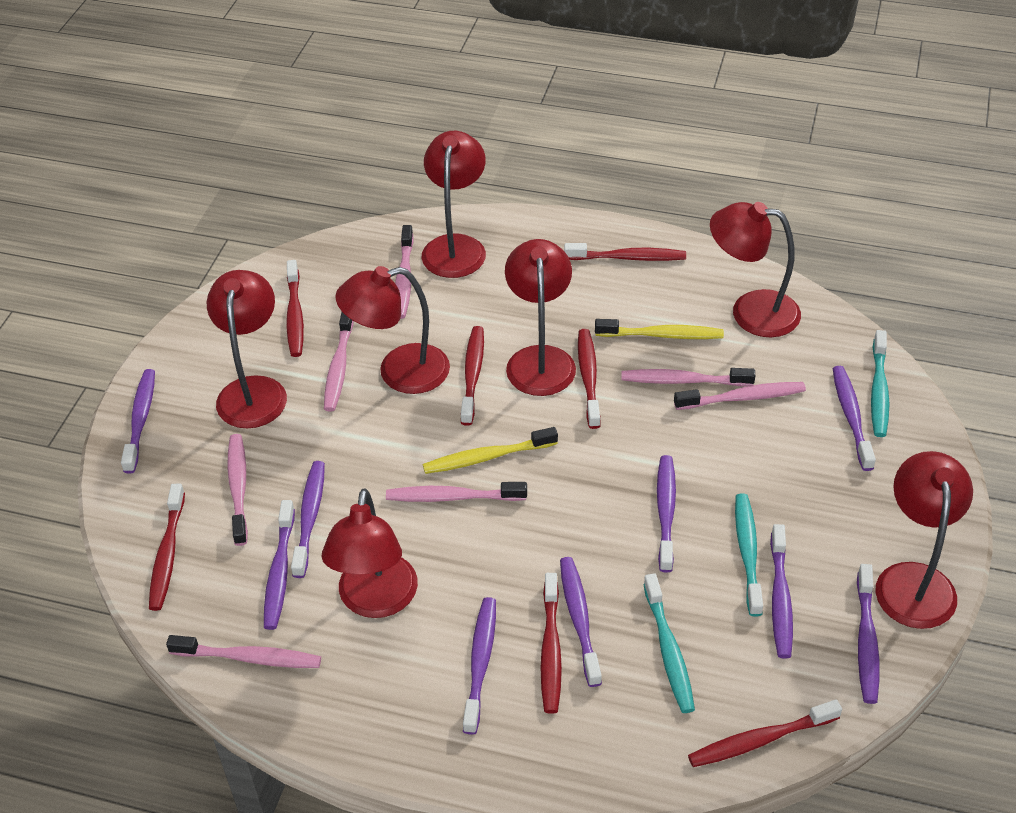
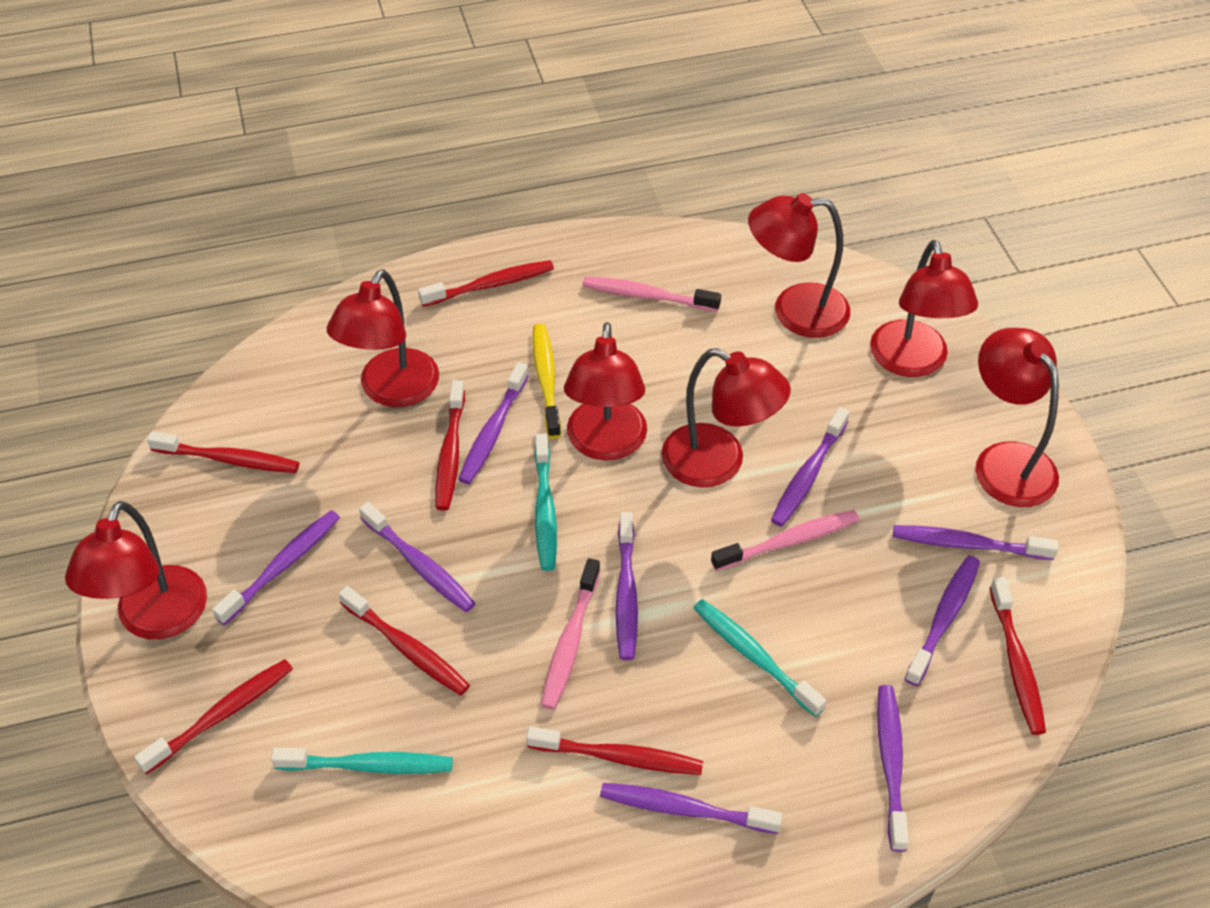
pink toothbrush: 7 -> 3
yellow toothbrush: 2 -> 1

